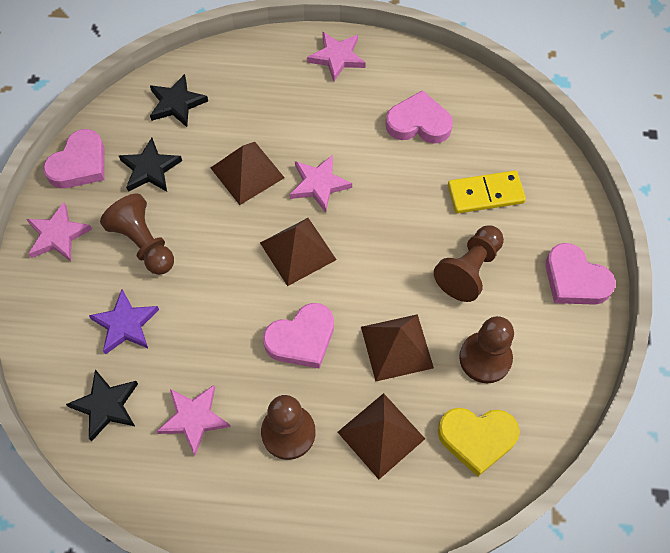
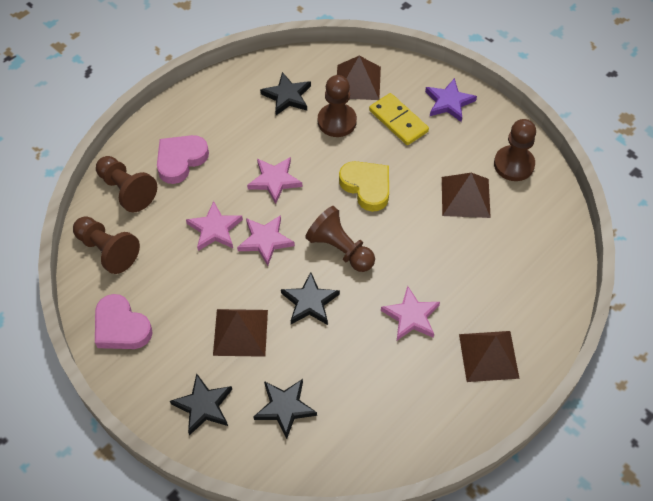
black star: 3 -> 4
brown pawn: 4 -> 5
pink heart: 4 -> 2

